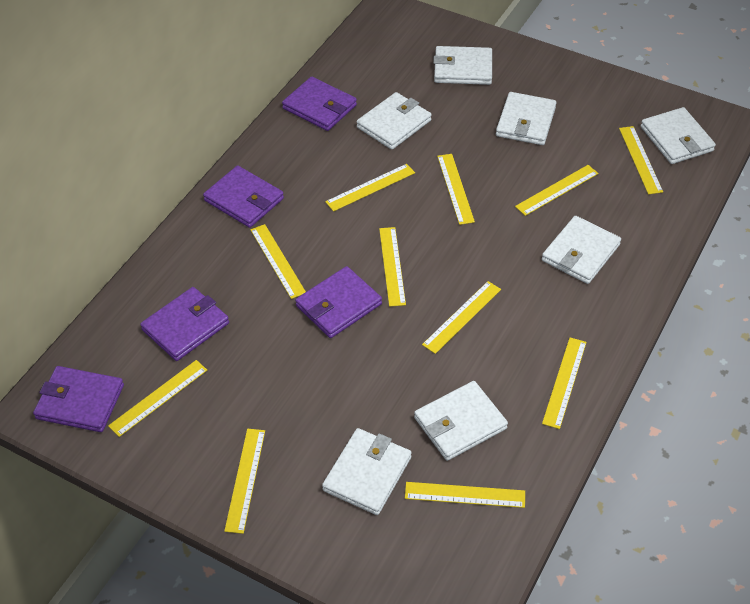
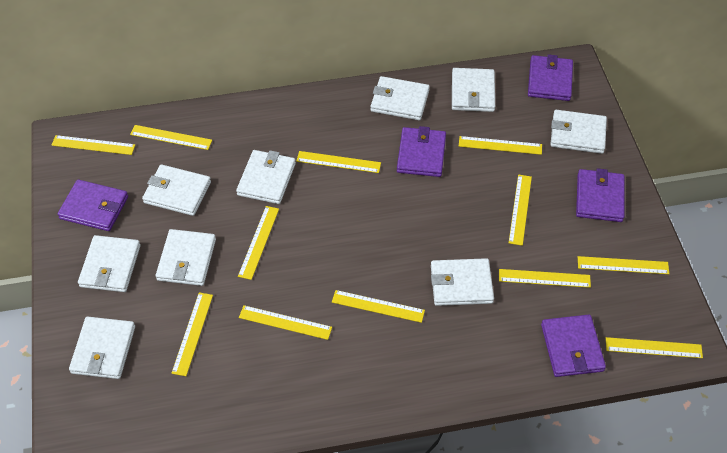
white wallet: 7 -> 9
yellow ruler: 11 -> 12

